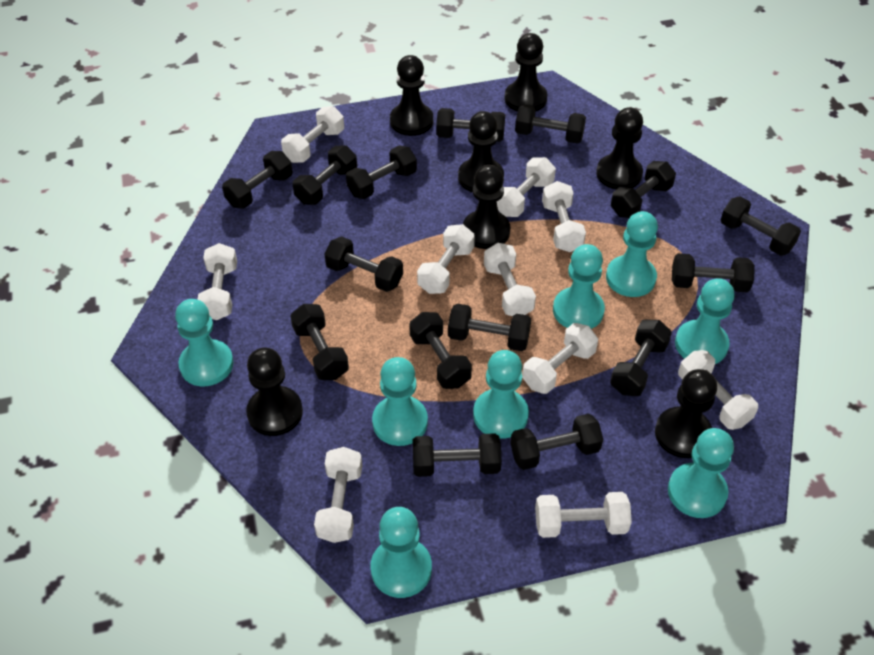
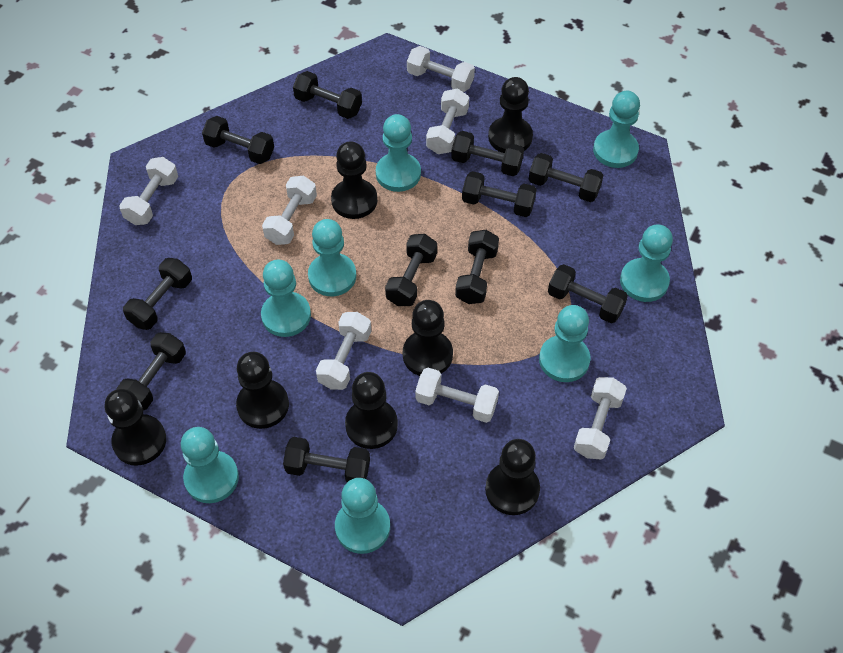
black dumbbell: 15 -> 11
white dumbbell: 10 -> 7

